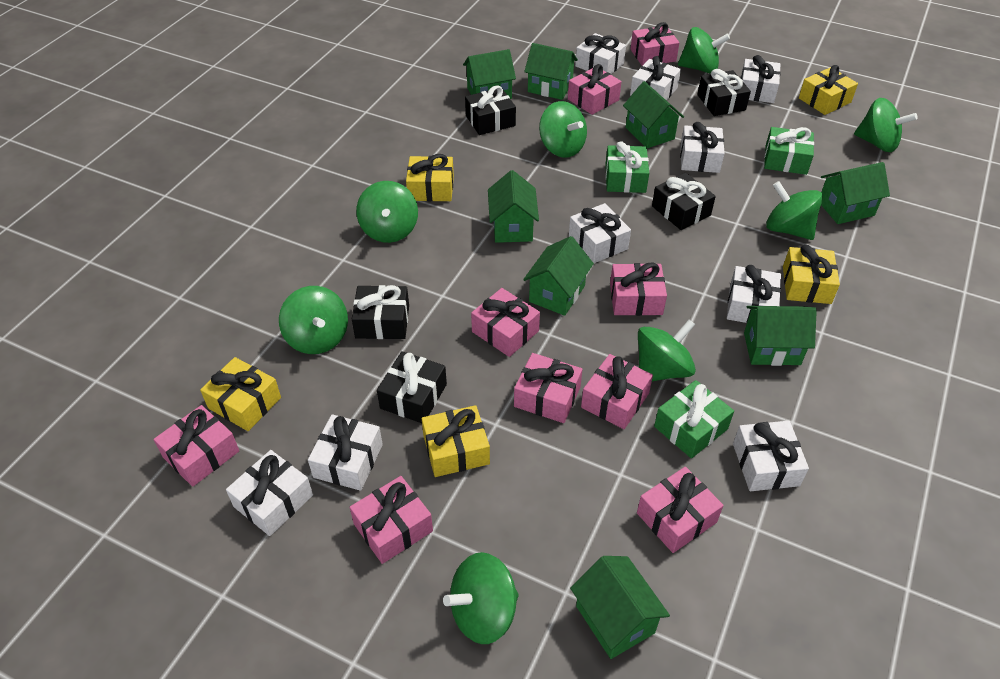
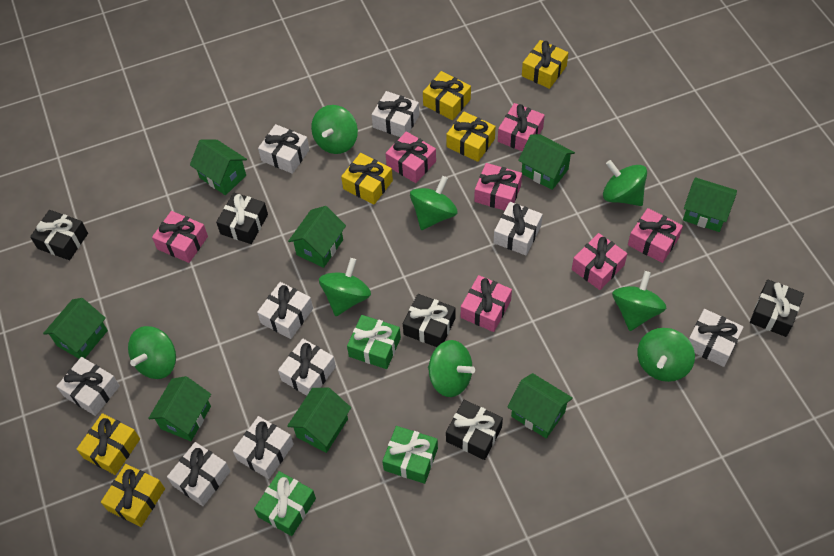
pink gift: 9 -> 7
yellow gift: 5 -> 6

